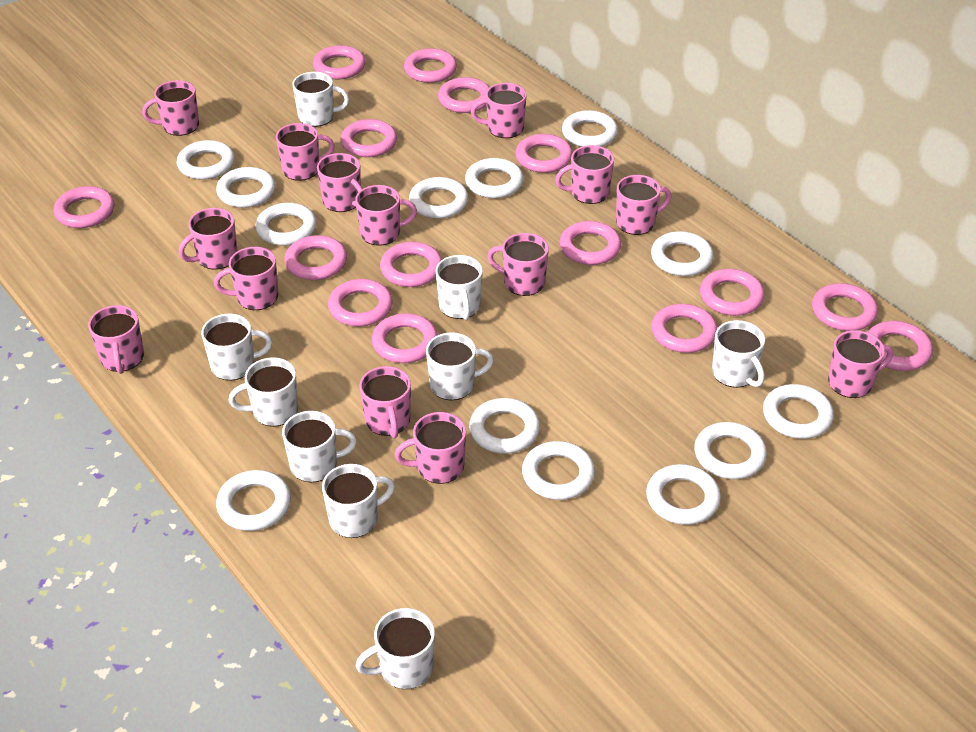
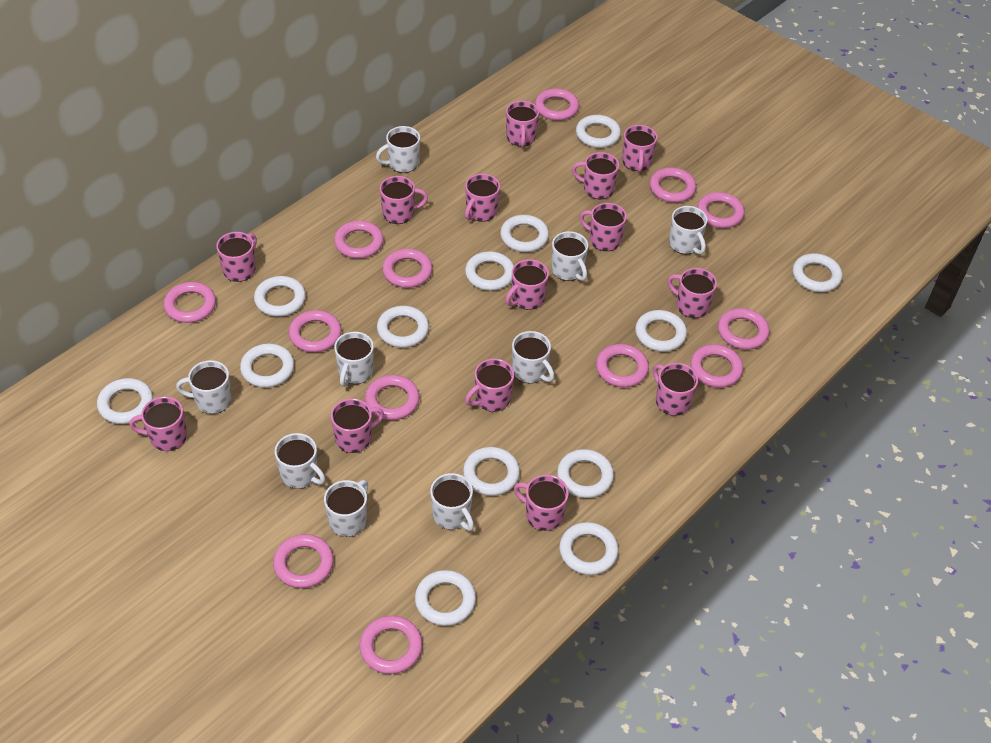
pink ring: 15 -> 13

